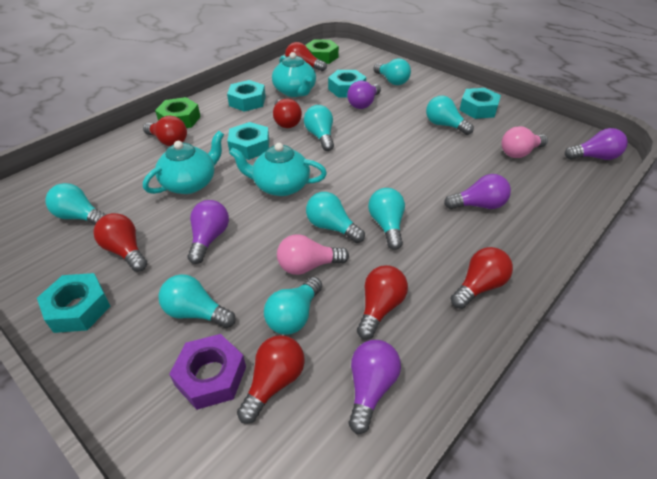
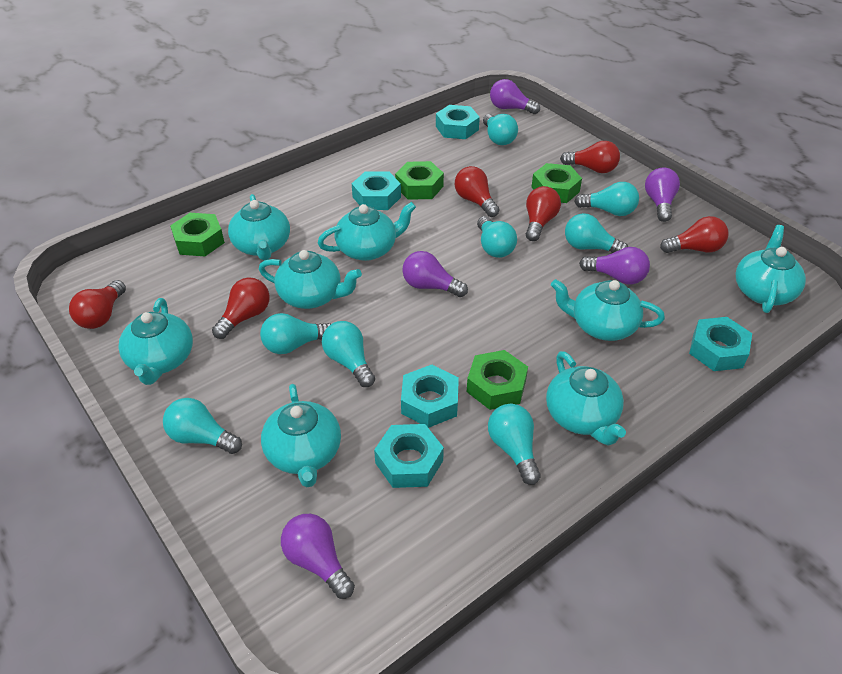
green nut: 2 -> 4
pink light bulb: 2 -> 0
purple nut: 1 -> 0
red light bulb: 7 -> 6
turquoise teapot: 3 -> 8

